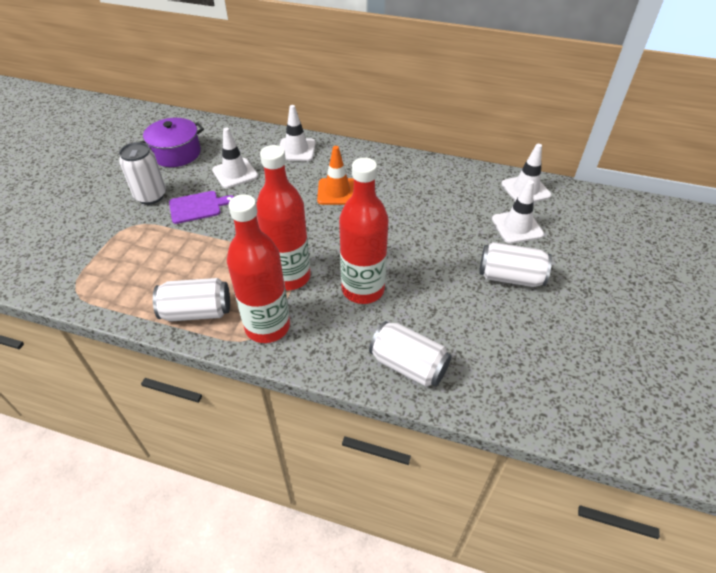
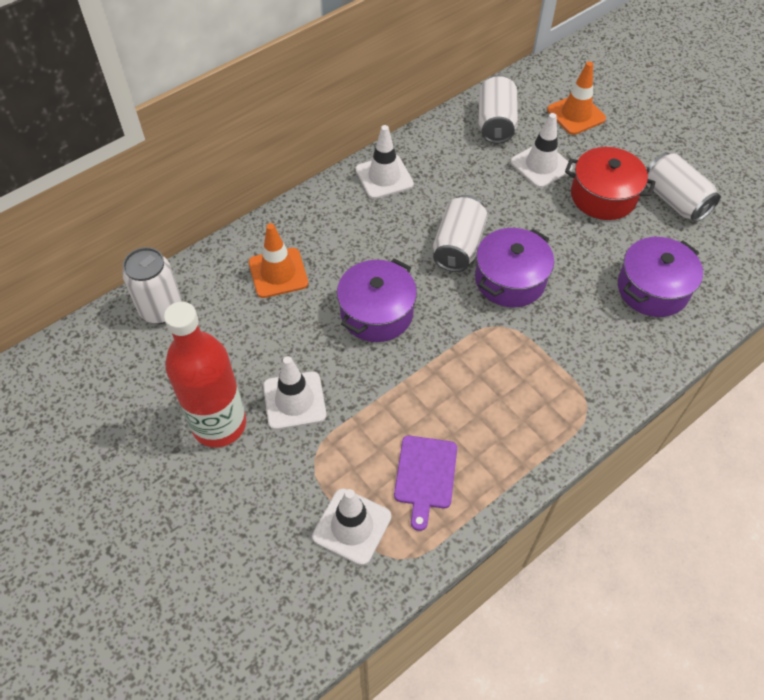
orange traffic cone: 1 -> 2
purple pot: 1 -> 3
red bottle: 3 -> 1
red pot: 0 -> 1

